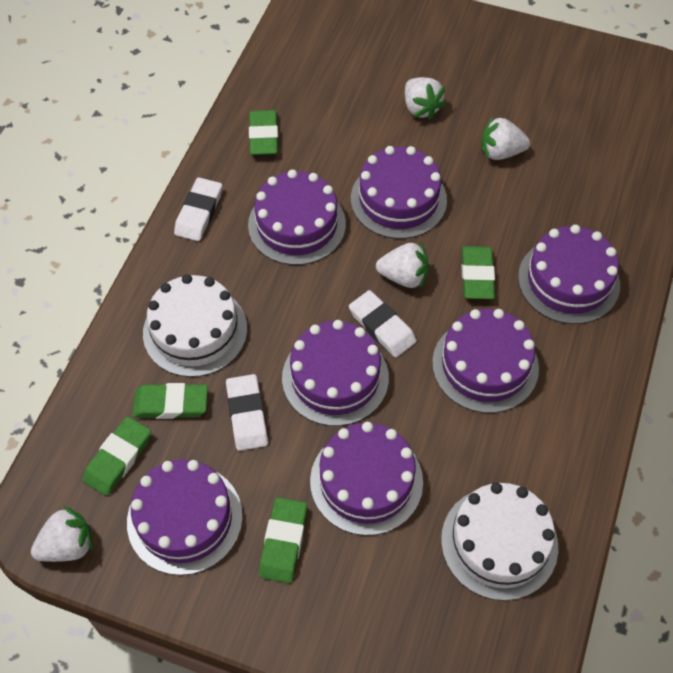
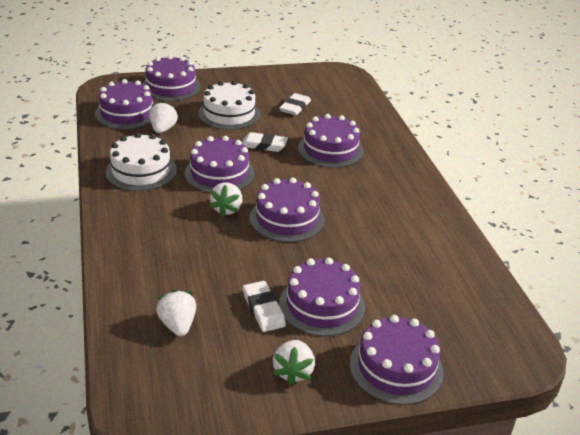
green eraser: 5 -> 0

